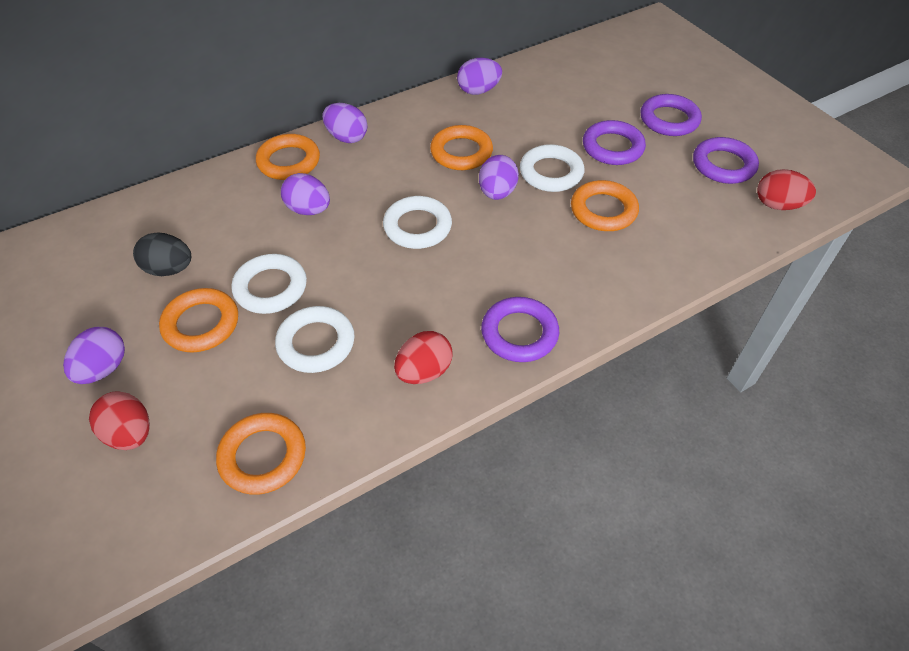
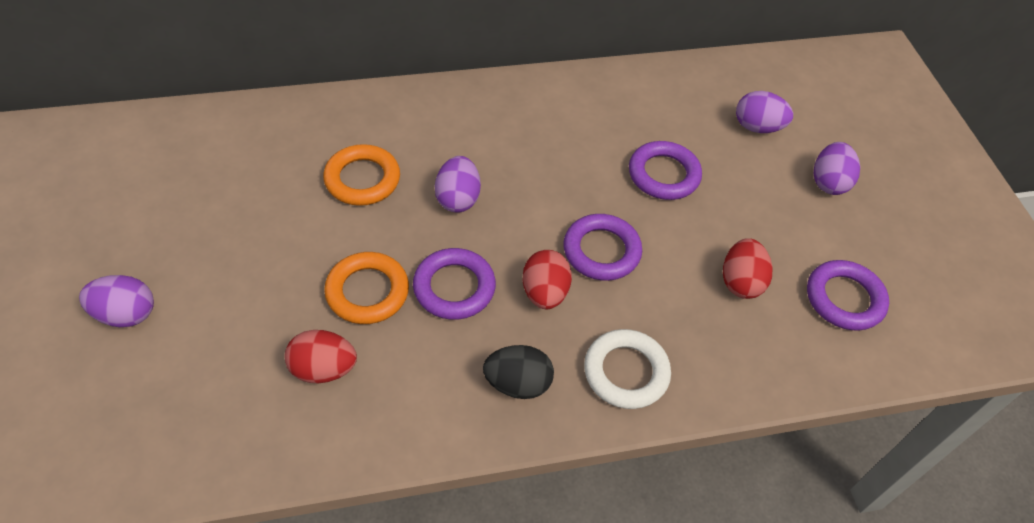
orange ring: 5 -> 2
purple egg: 5 -> 4
white ring: 4 -> 1

